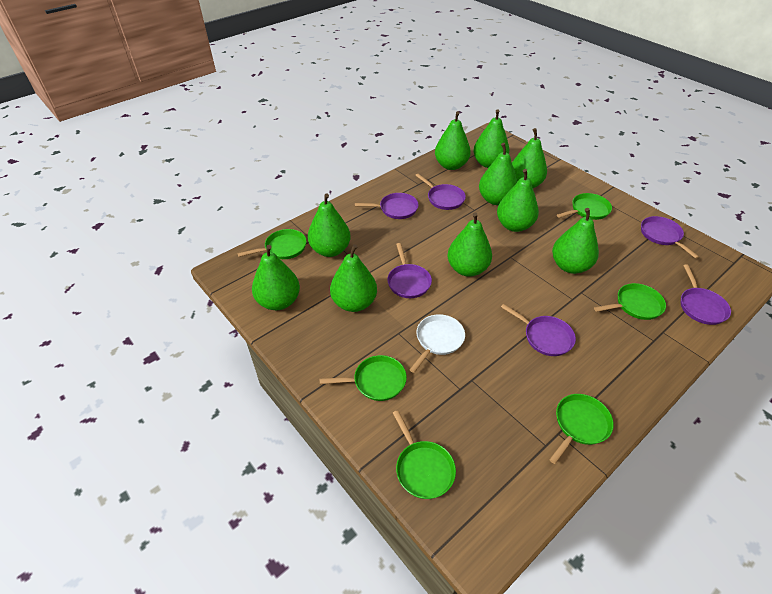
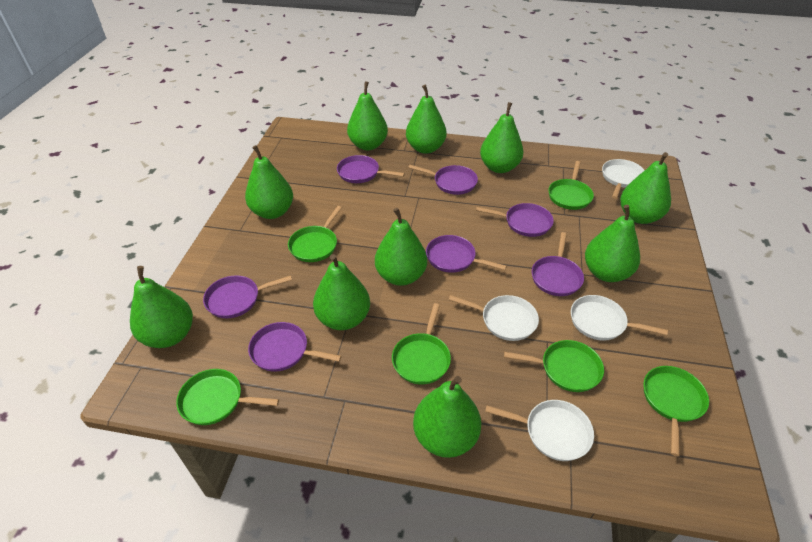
purple pan: 6 -> 7
white pan: 1 -> 4

